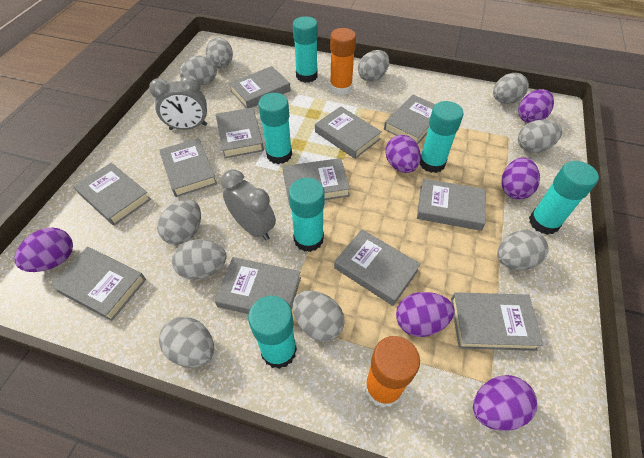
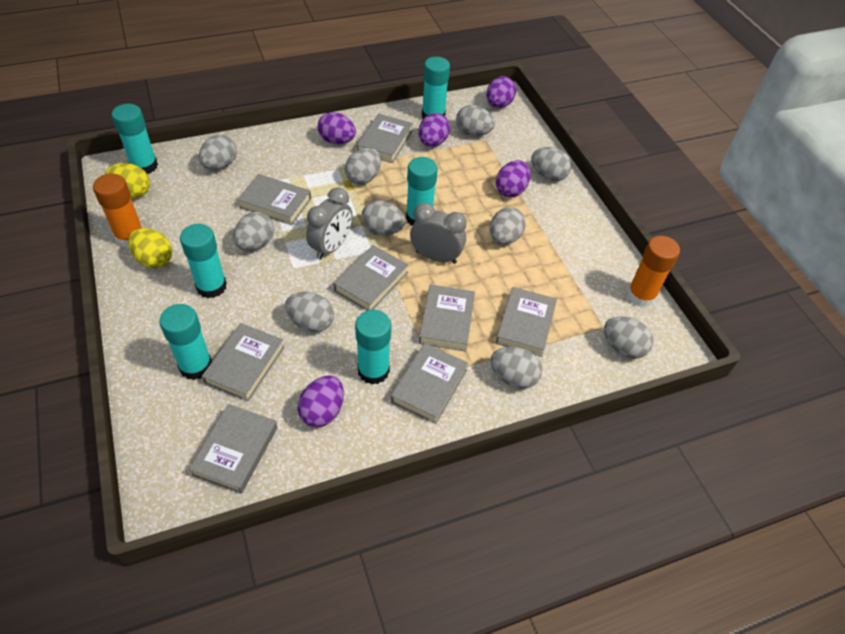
grey book: 12 -> 8
purple egg: 6 -> 5
yellow egg: 0 -> 2

